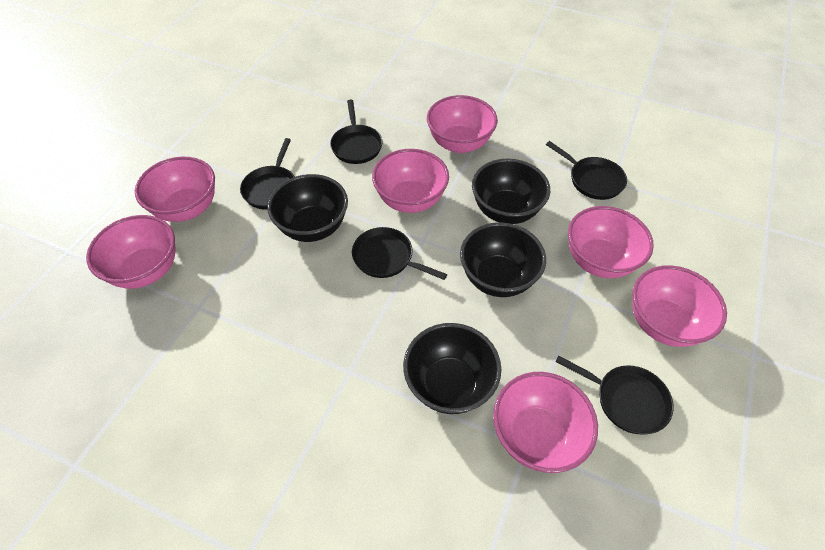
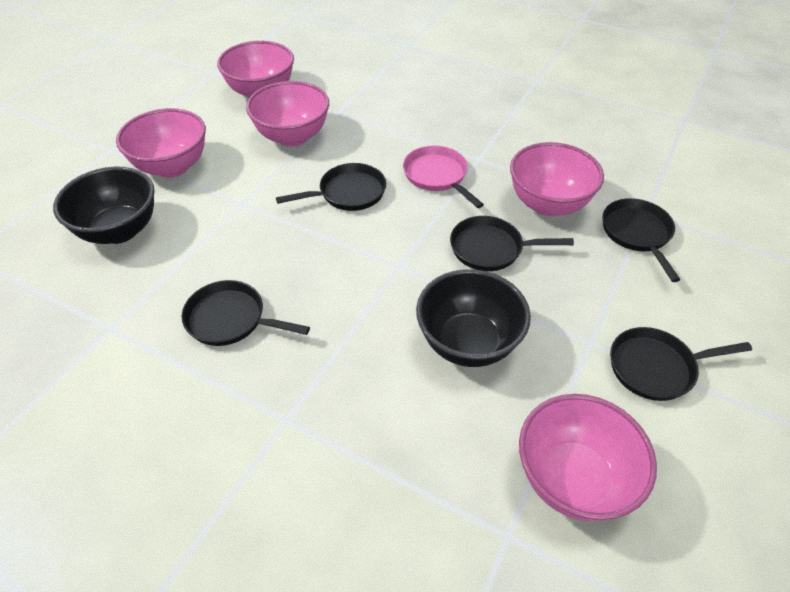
black bowl: 4 -> 2
pink bowl: 7 -> 5
pink pan: 0 -> 1

